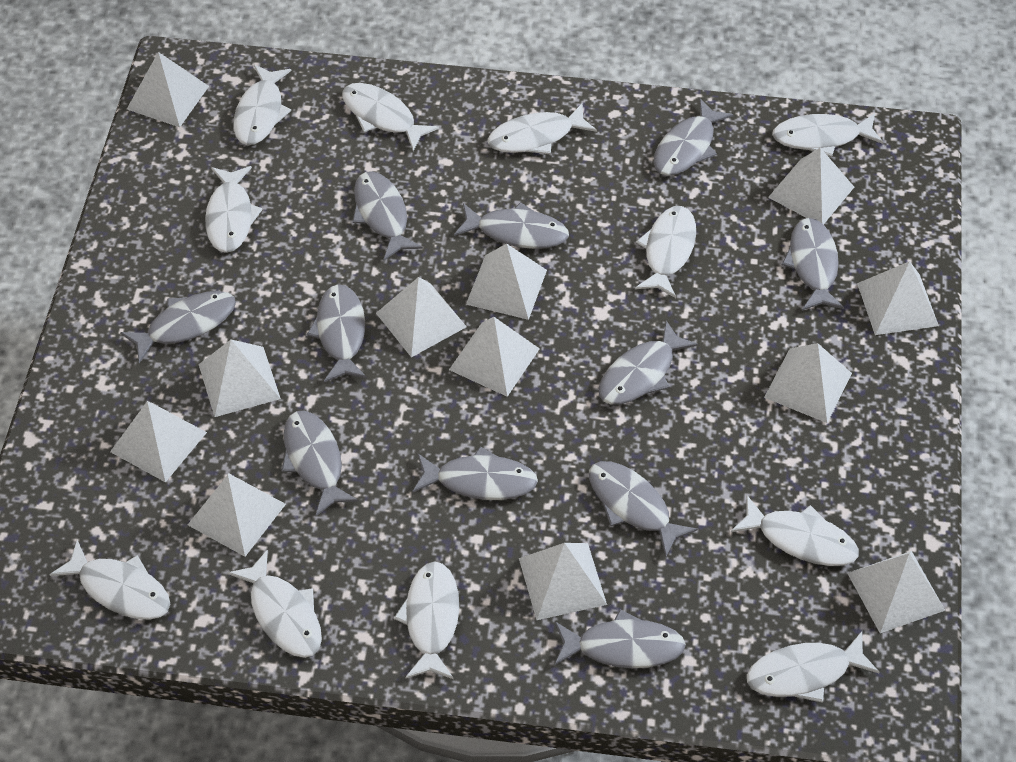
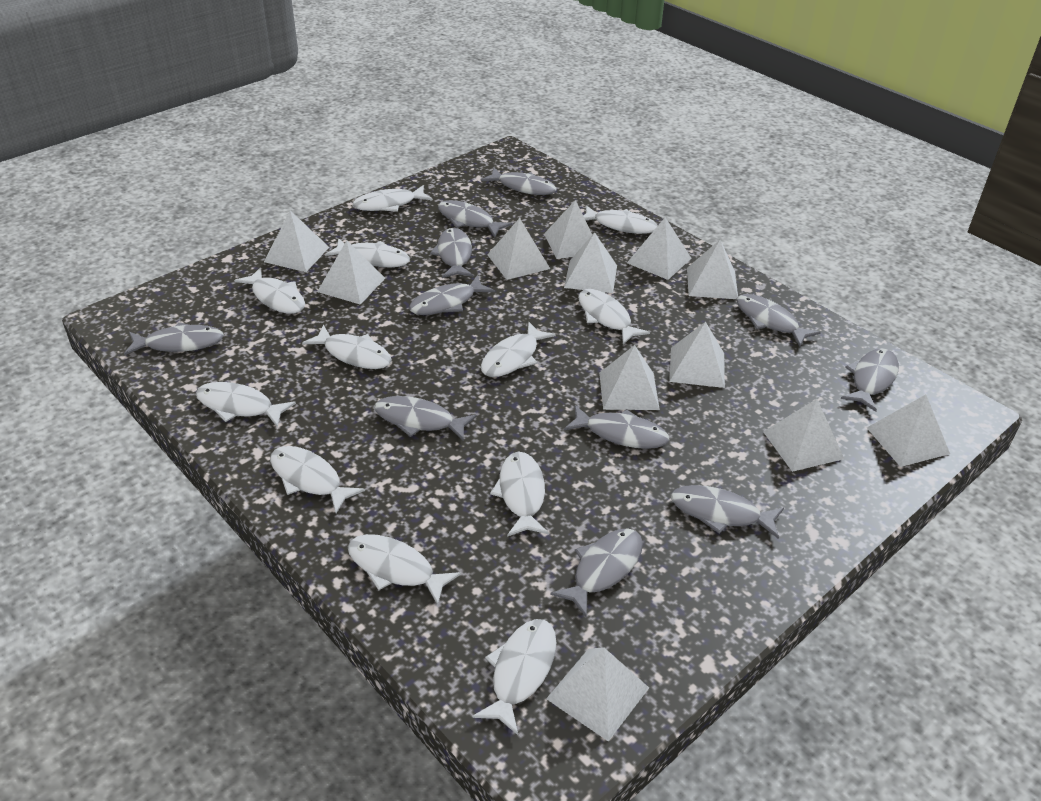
white fish: 11 -> 12

